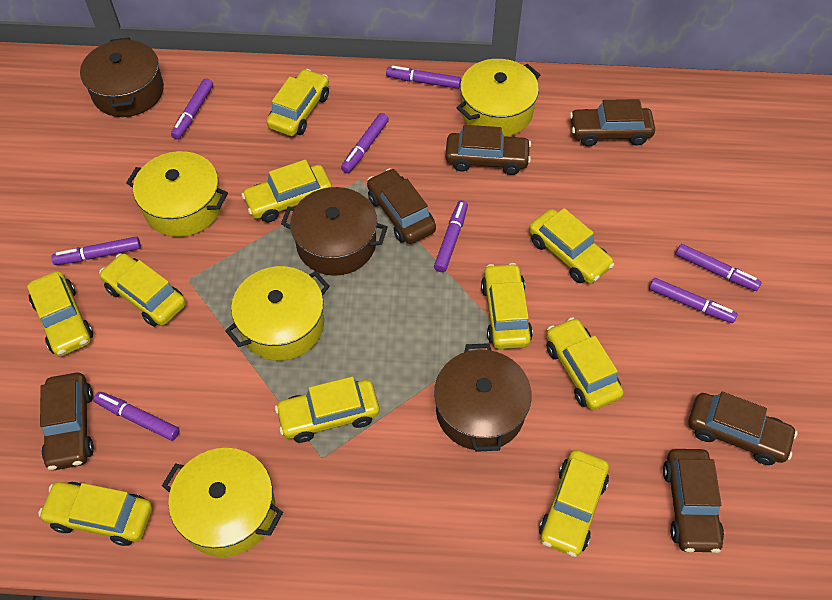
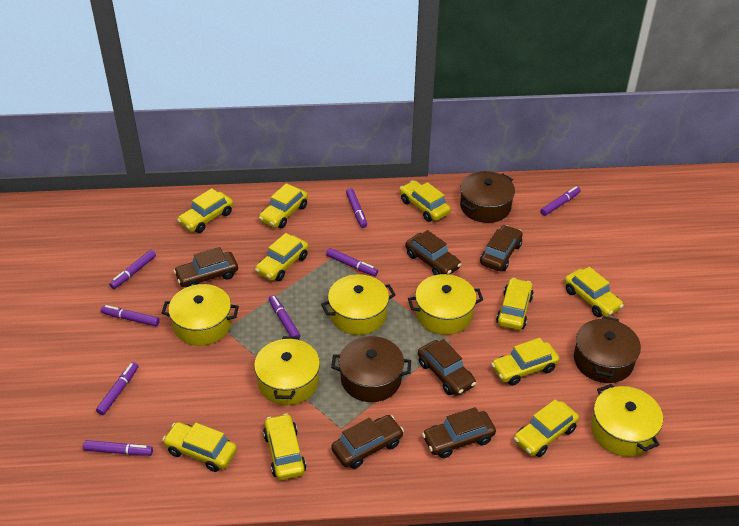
yellow pot: 4 -> 5

